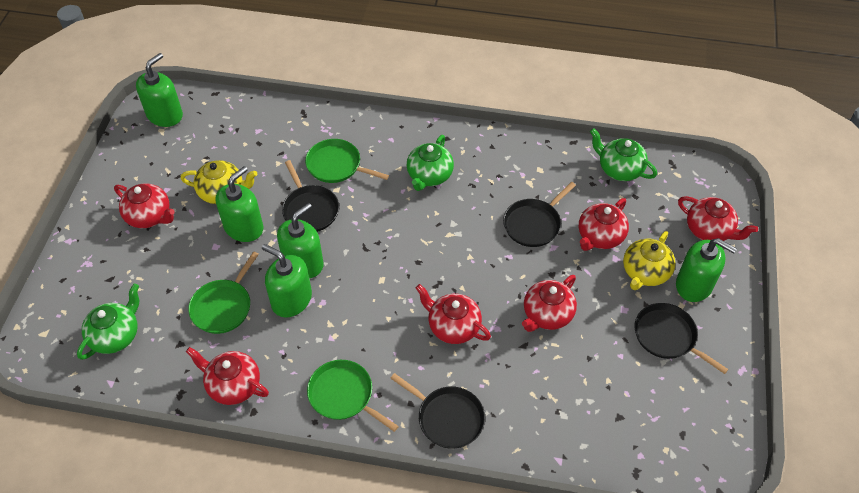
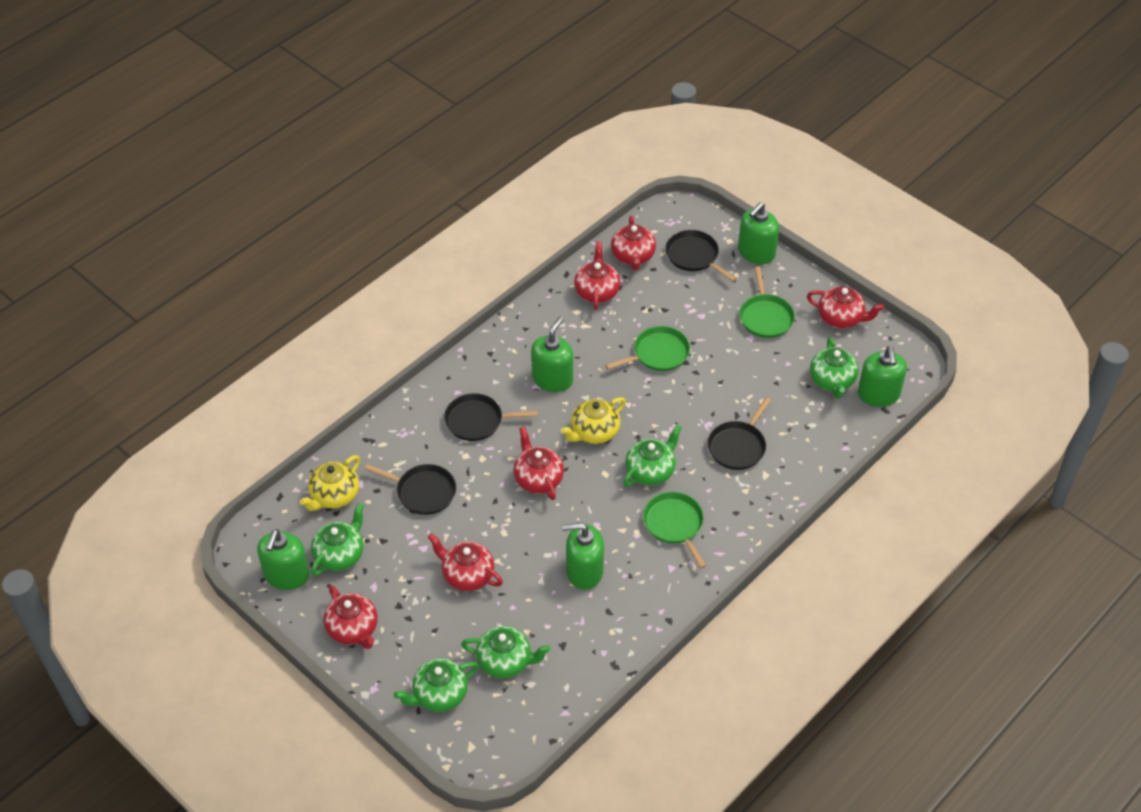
green teapot: 3 -> 5

